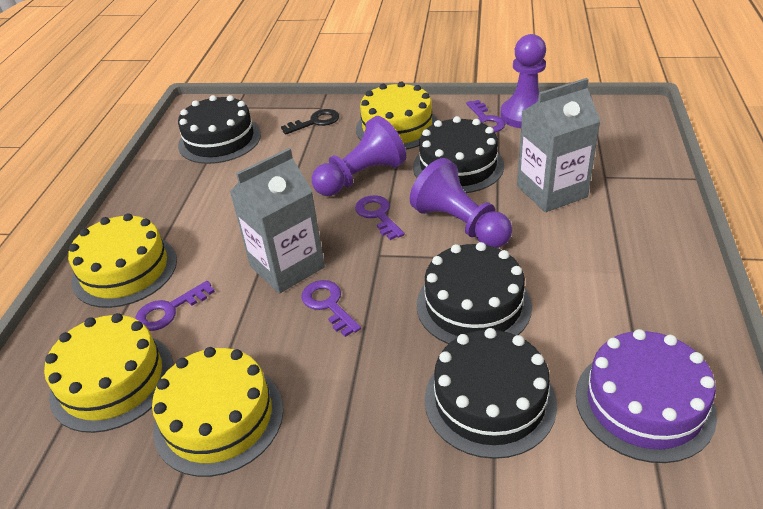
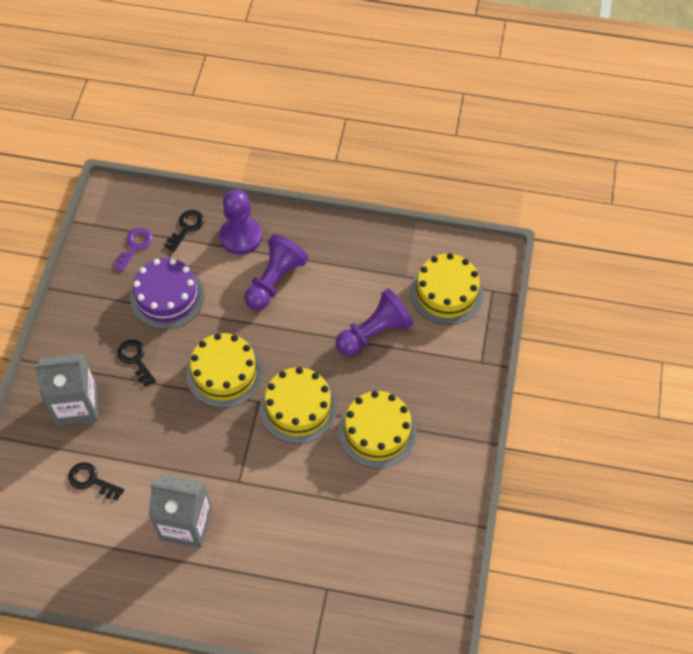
black cake: 4 -> 0
black key: 1 -> 3
purple key: 4 -> 1

